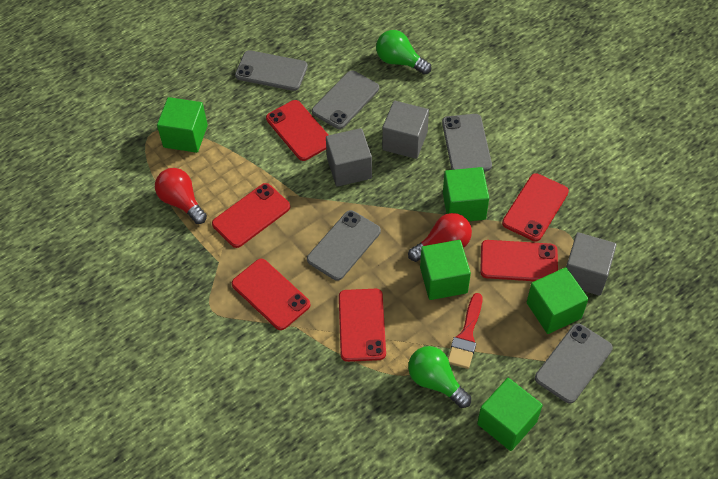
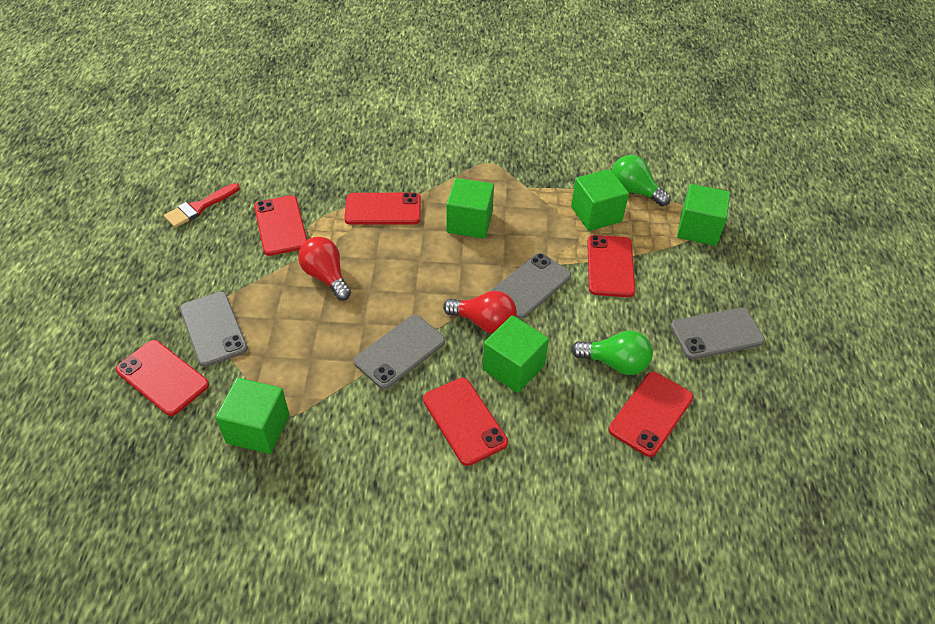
grey cube: 3 -> 0
grey phone: 5 -> 4

